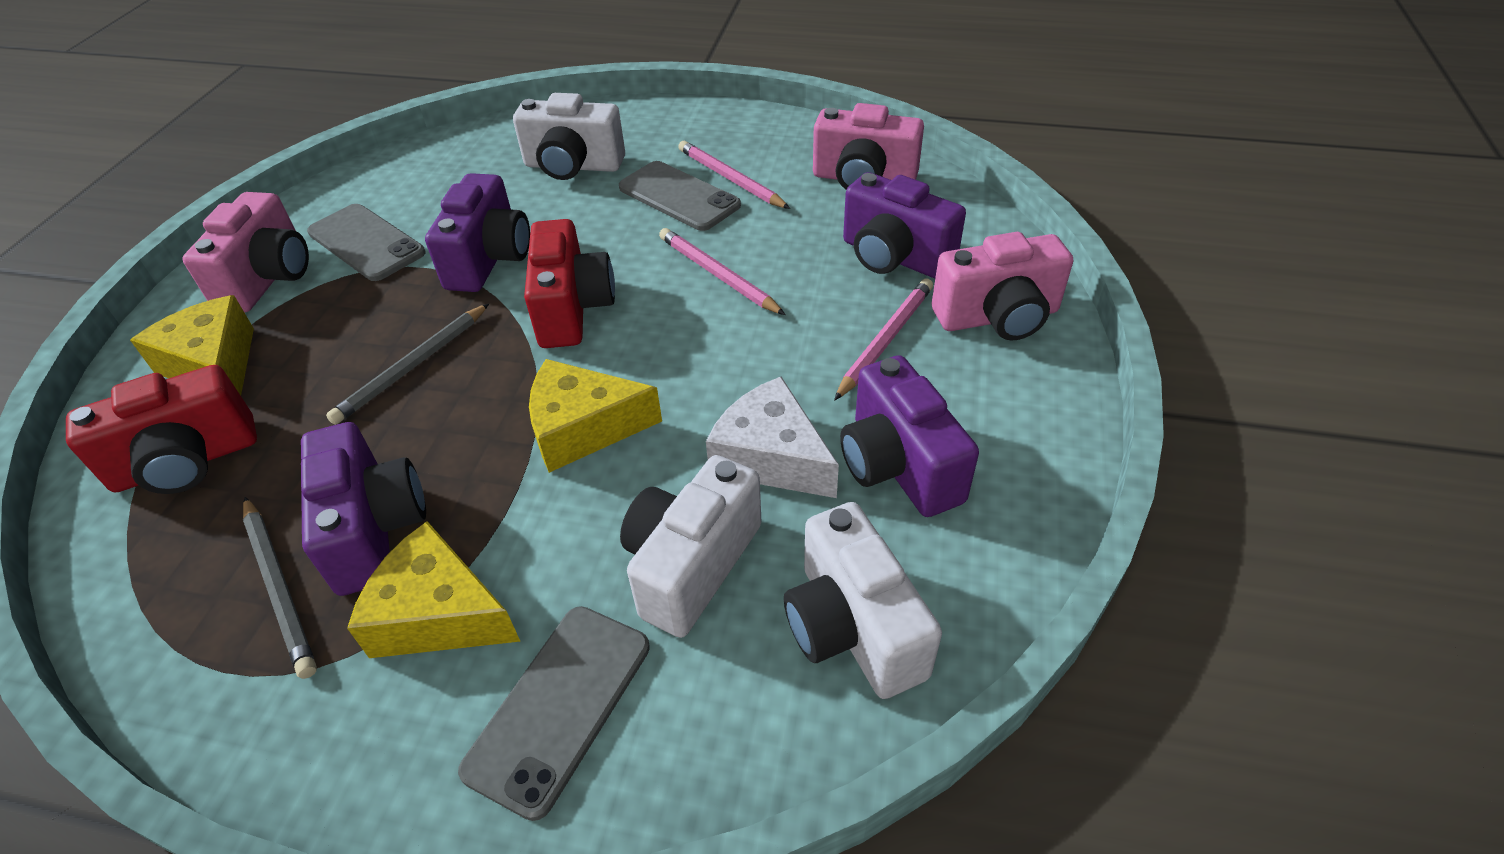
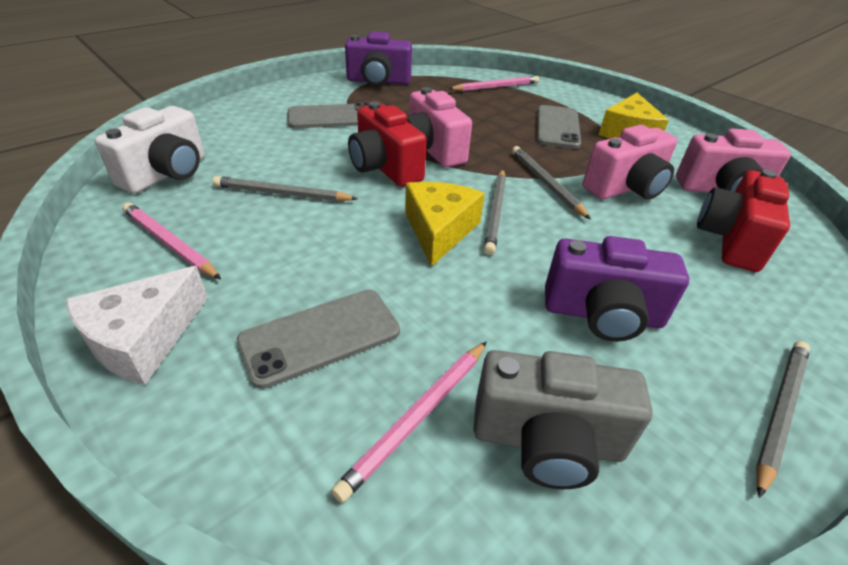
grey camera: 0 -> 1
grey pencil: 2 -> 4
purple camera: 4 -> 2
white camera: 3 -> 1
yellow cheese: 3 -> 2

